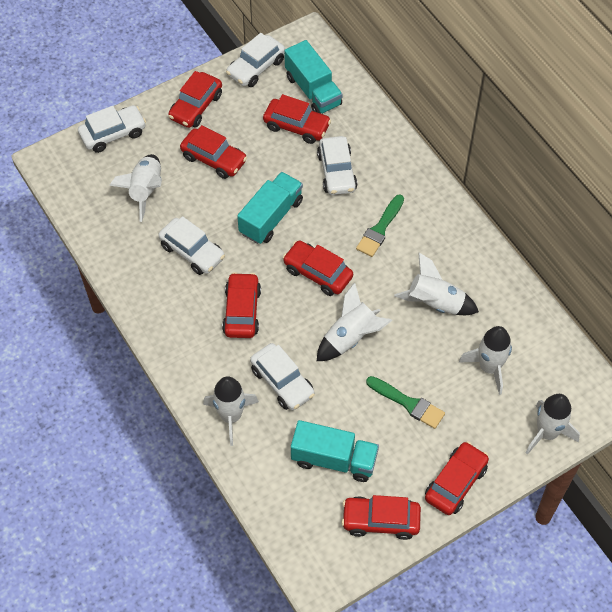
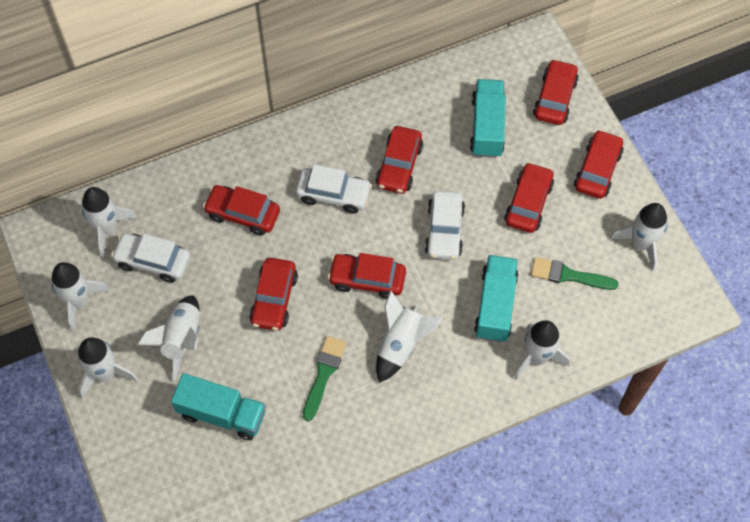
white car: 5 -> 3
white rocket: 6 -> 7

